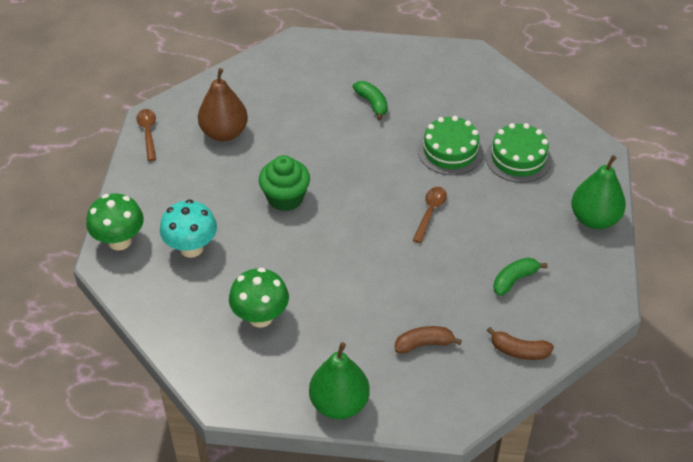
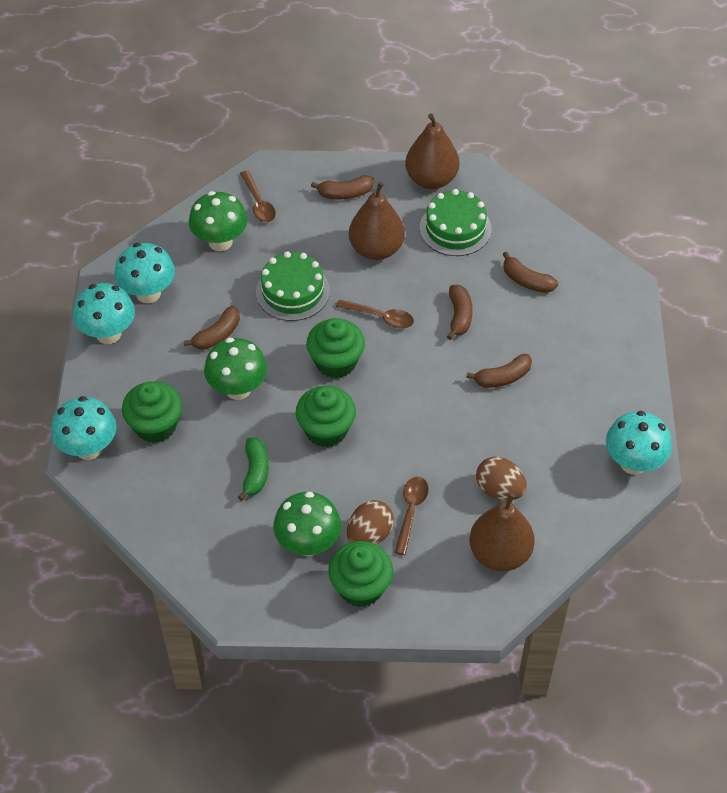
brown banana: 2 -> 5
brown egg: 0 -> 2
brown pear: 1 -> 3
brown spoon: 2 -> 3
green banana: 2 -> 1
green cupcake: 1 -> 4
green mushroom: 2 -> 3
green pear: 2 -> 0
turquoise mushroom: 1 -> 4

